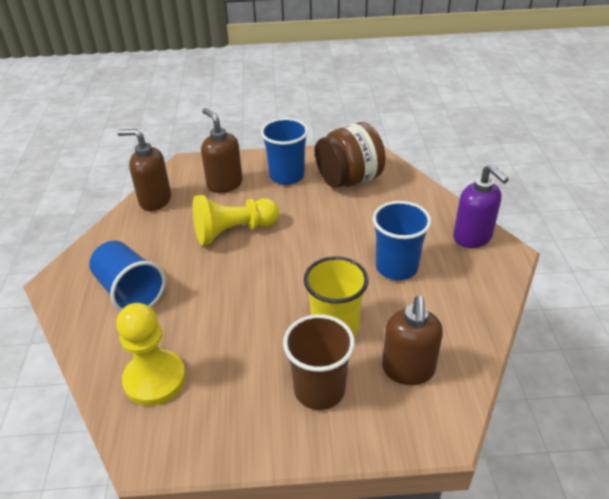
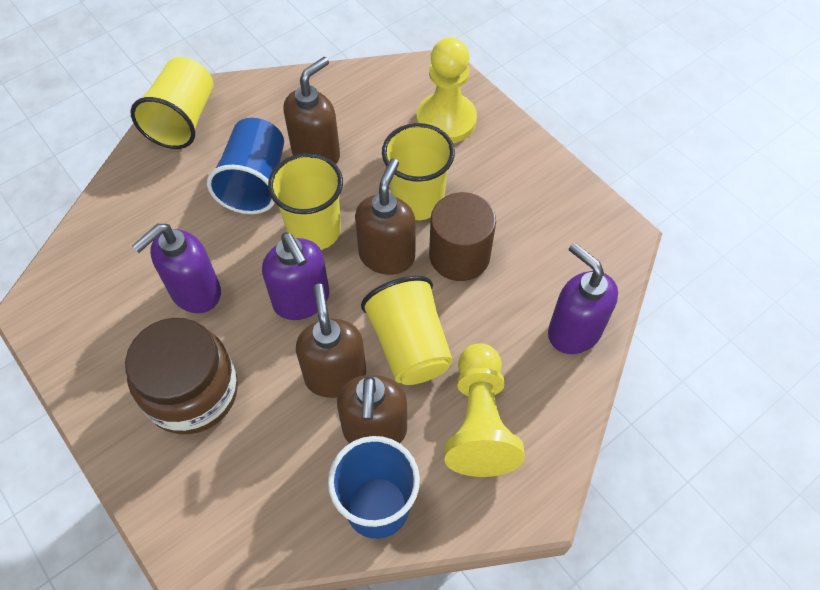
blue cup: 3 -> 2
brown cup: 1 -> 0
brown cylinder: 0 -> 1
brown soap dispenser: 3 -> 4
purple soap dispenser: 1 -> 3
yellow cup: 1 -> 4

